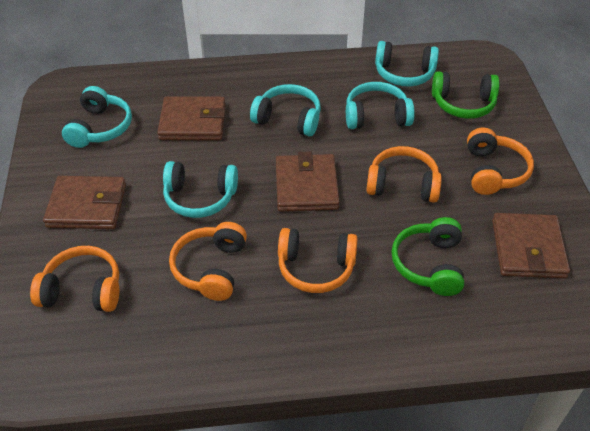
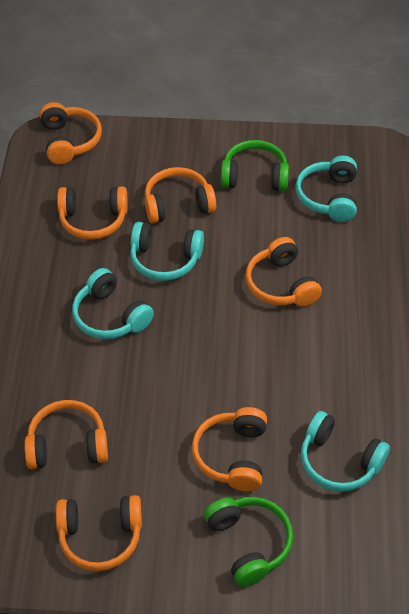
brown wallet: 4 -> 0
orange headphones: 5 -> 7
turquoise headphones: 5 -> 4

